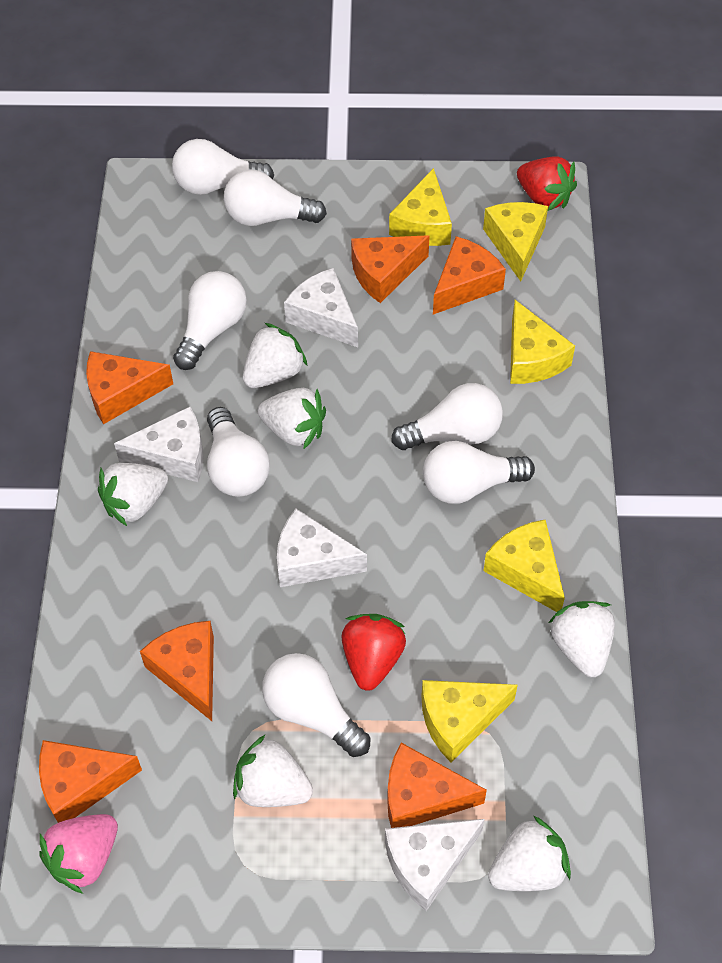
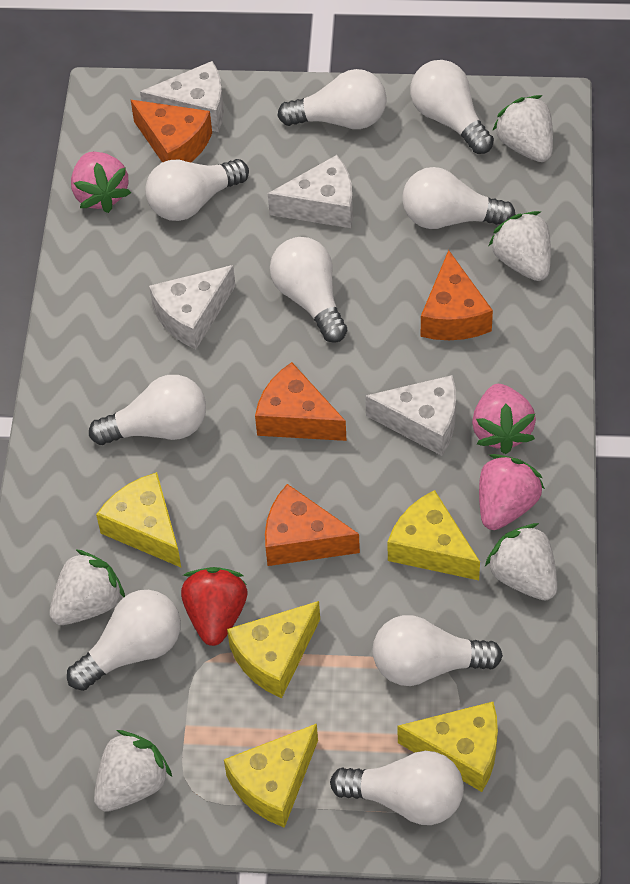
orange cheese: 6 -> 4
pink strawberry: 1 -> 3
red strawberry: 2 -> 1
white light bulb: 7 -> 9
white strawberry: 6 -> 5

